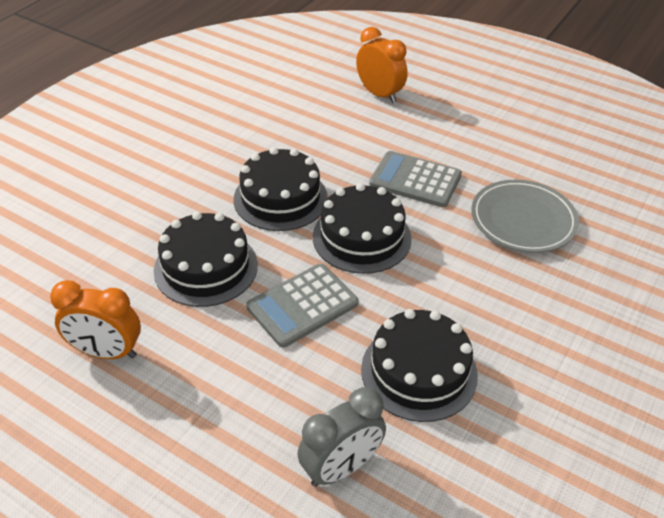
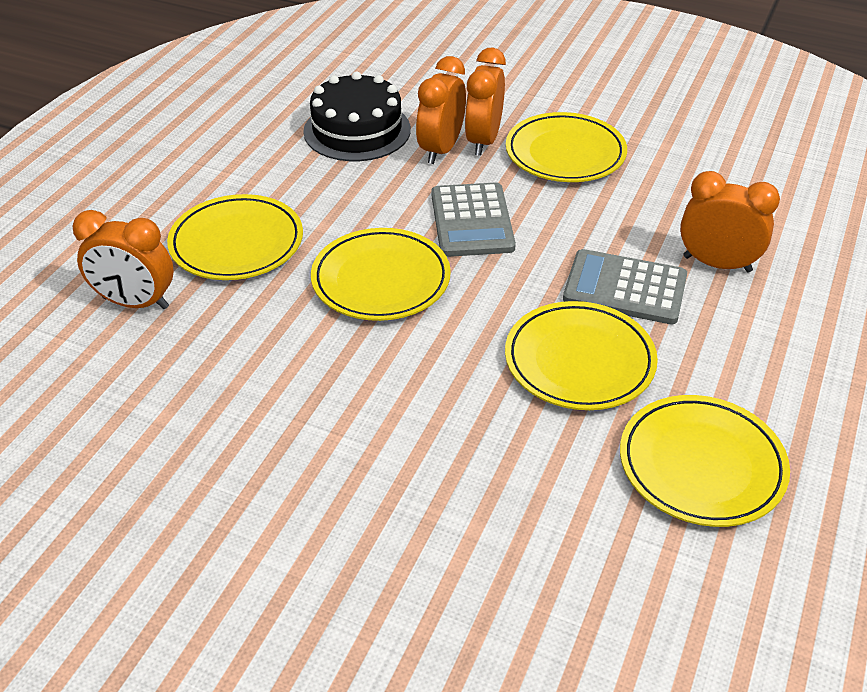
black cake: 4 -> 1
grey clock: 1 -> 0
grey plate: 1 -> 0
orange clock: 2 -> 4
yellow plate: 0 -> 5

